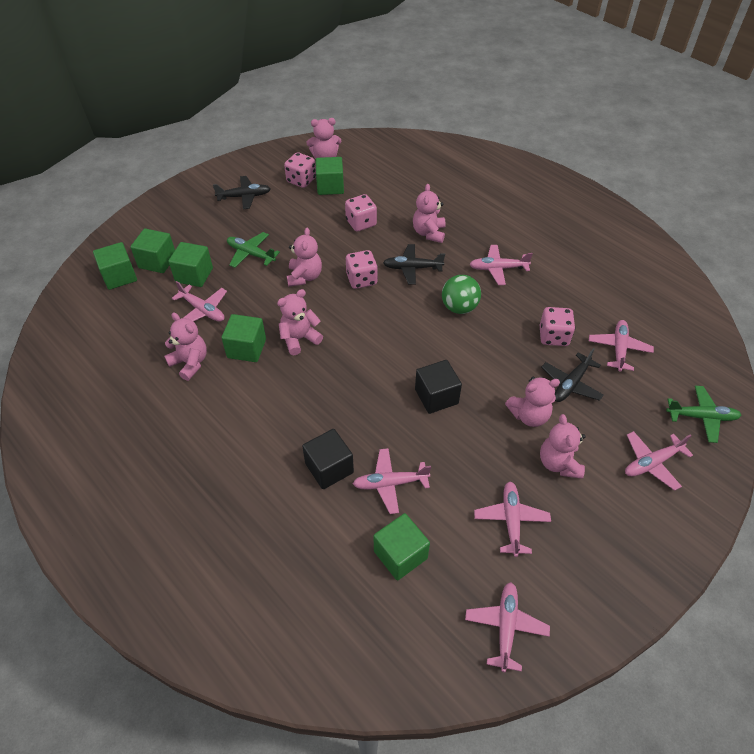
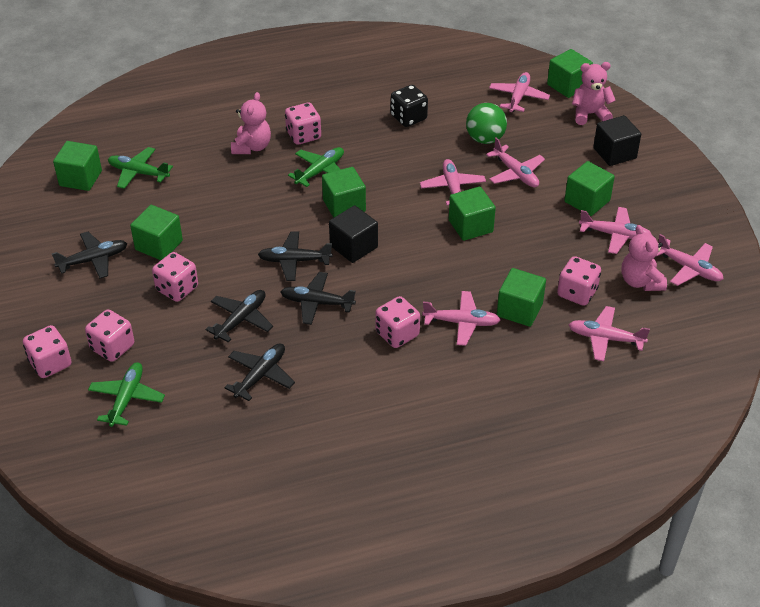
black dice: 0 -> 1
black plane: 3 -> 5
green cube: 6 -> 7
green plane: 2 -> 3
pink dice: 4 -> 6
pink teddy bear: 7 -> 3

